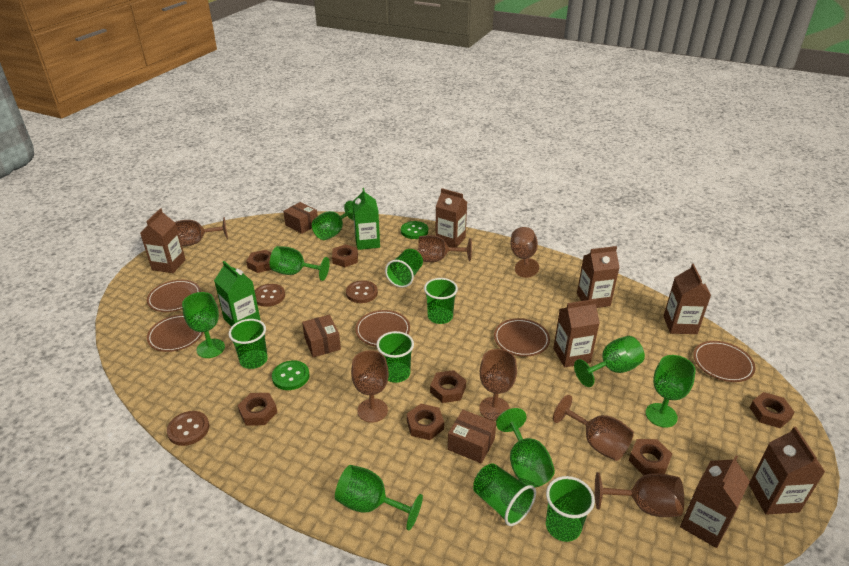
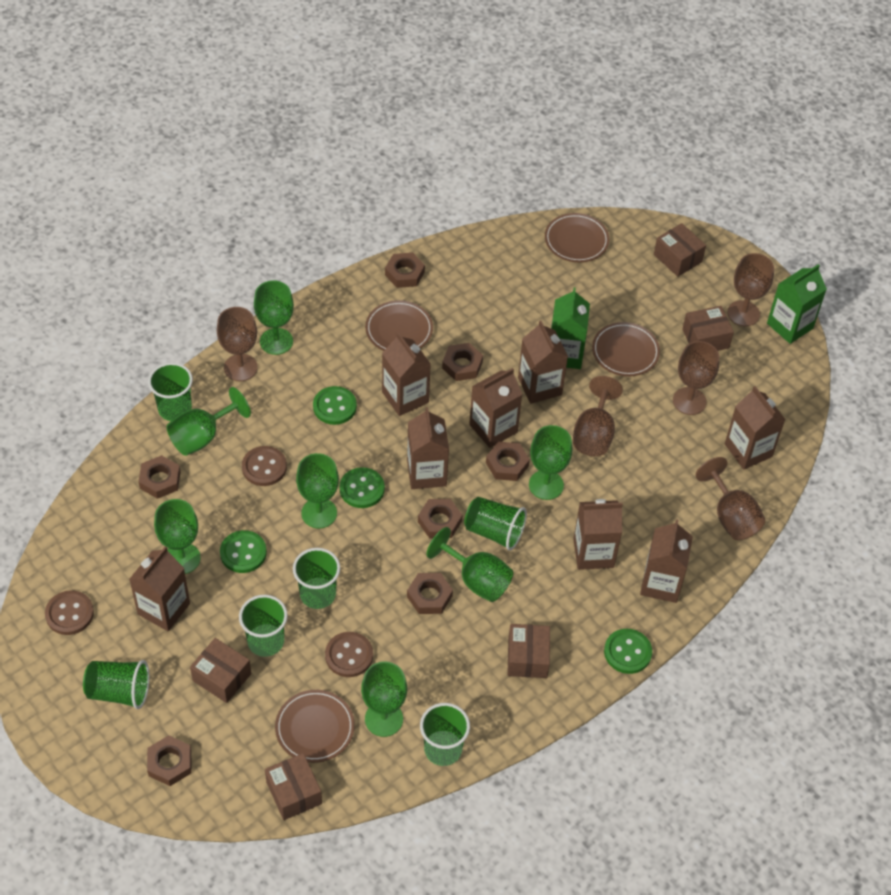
brown box: 3 -> 5
brown carton: 7 -> 8
brown goblet: 7 -> 5
brown plate: 5 -> 4
green button: 2 -> 4

